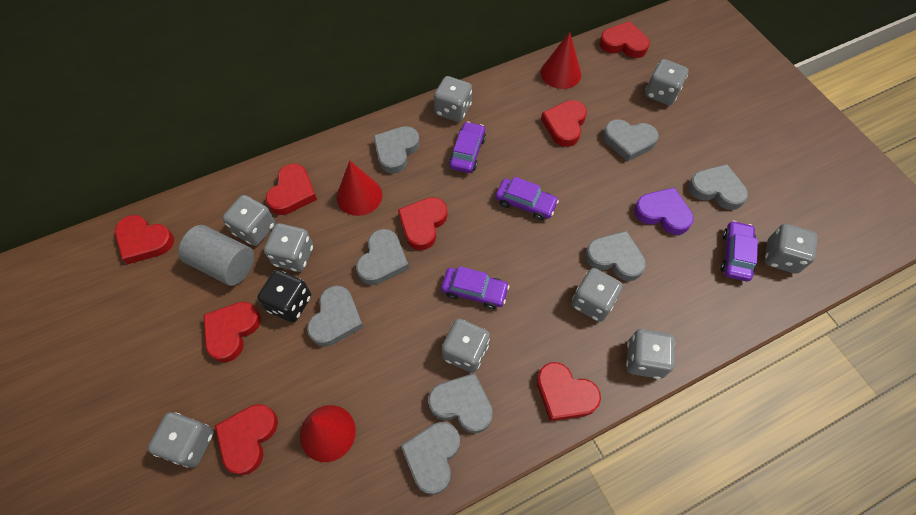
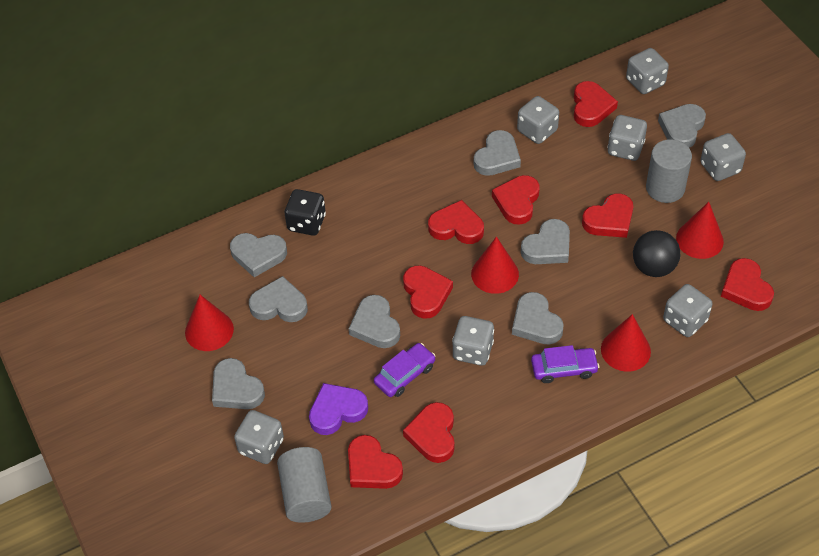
black ball: 0 -> 1
grey cylinder: 1 -> 2
grey dice: 9 -> 7
purple car: 4 -> 2
red cone: 3 -> 4

